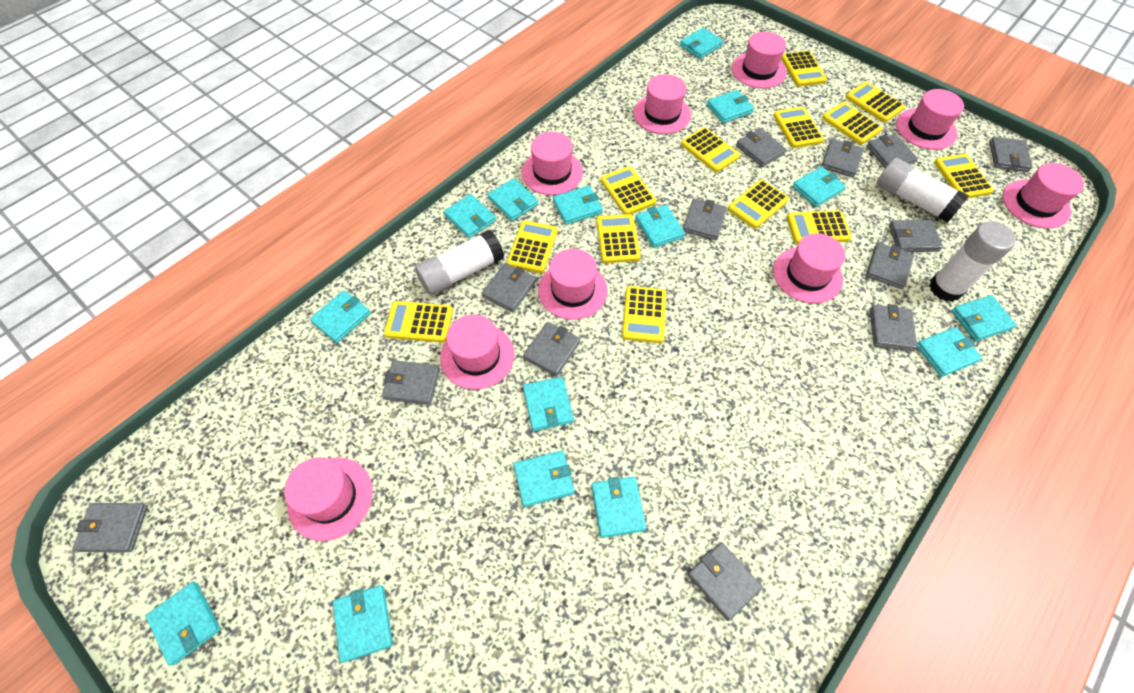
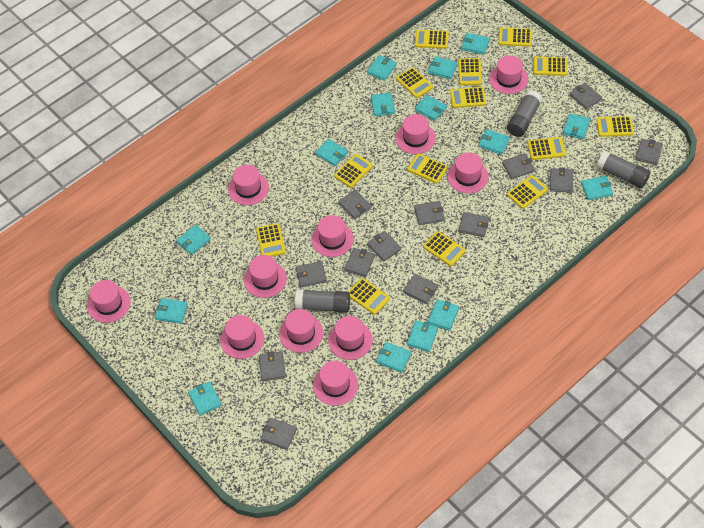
grey glue stick: 0 -> 3
pink hat: 9 -> 11
white glue stick: 3 -> 0
yellow calculator: 13 -> 14

